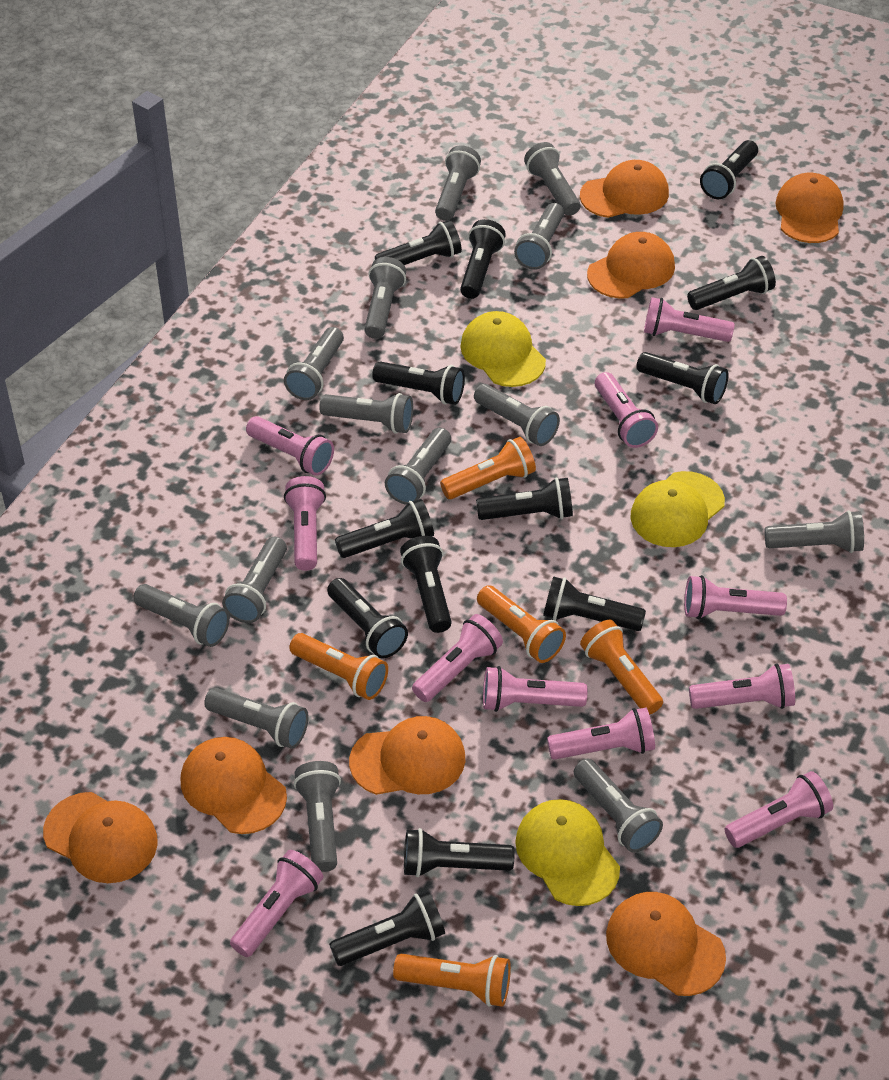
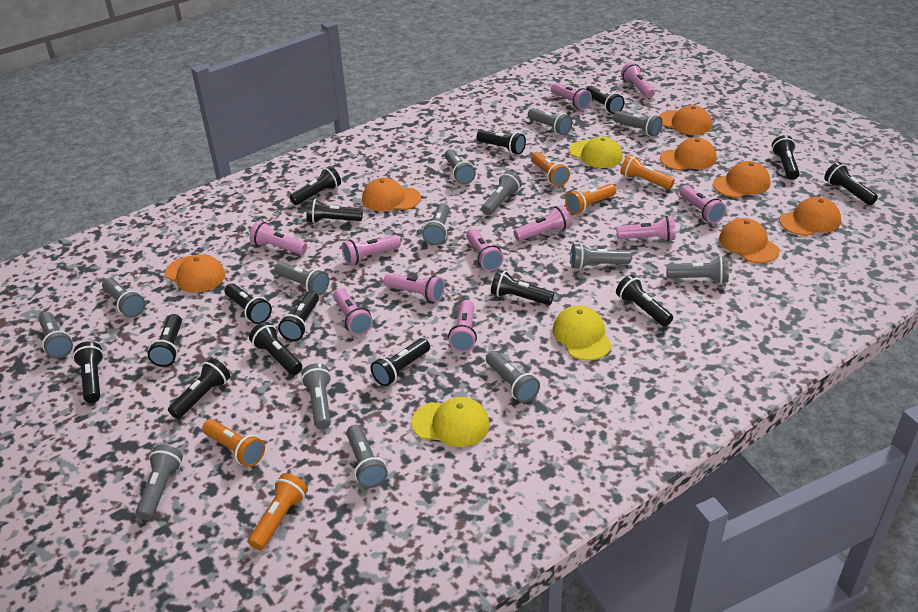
black flashlight: 13 -> 15

